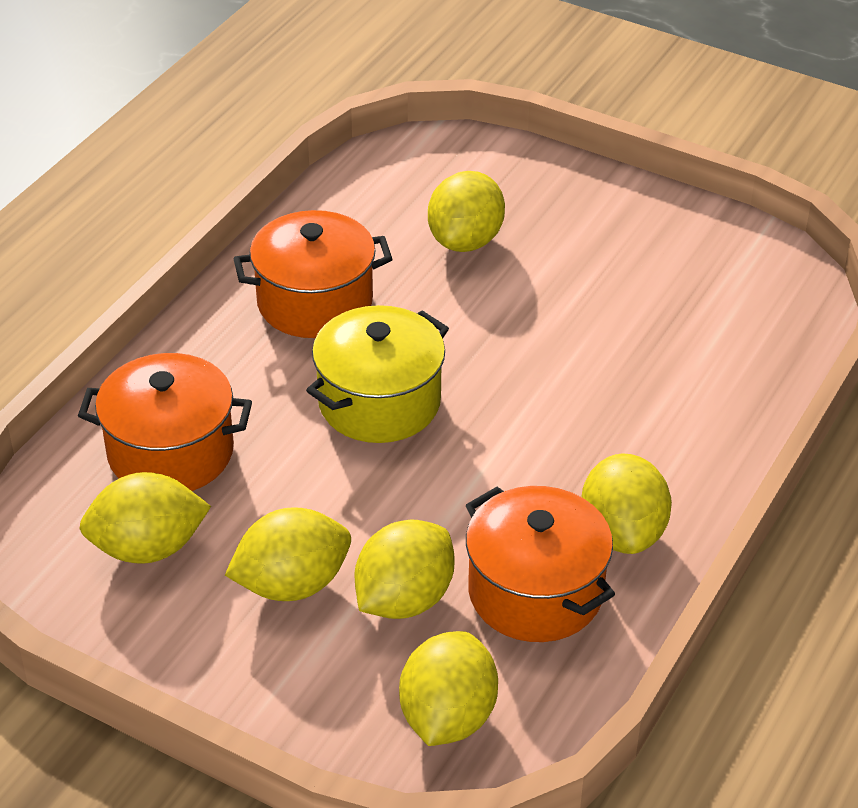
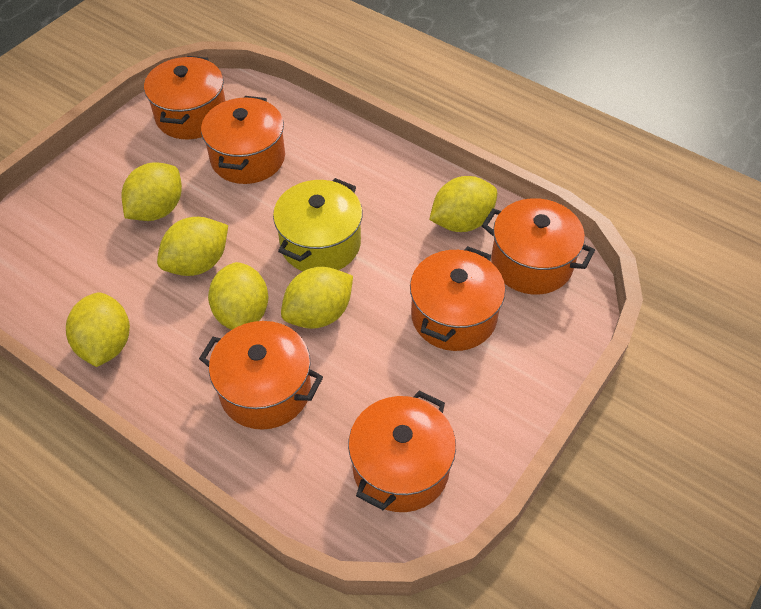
orange pot: 3 -> 6

